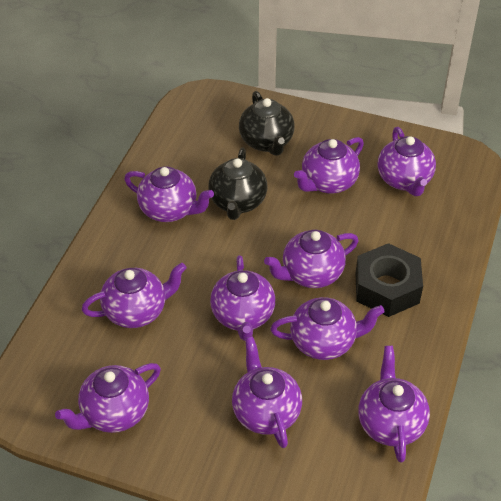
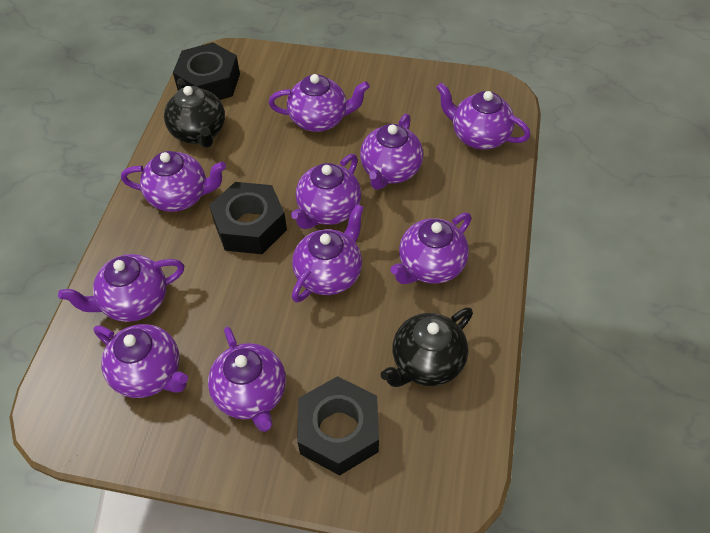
black nut: 1 -> 3

